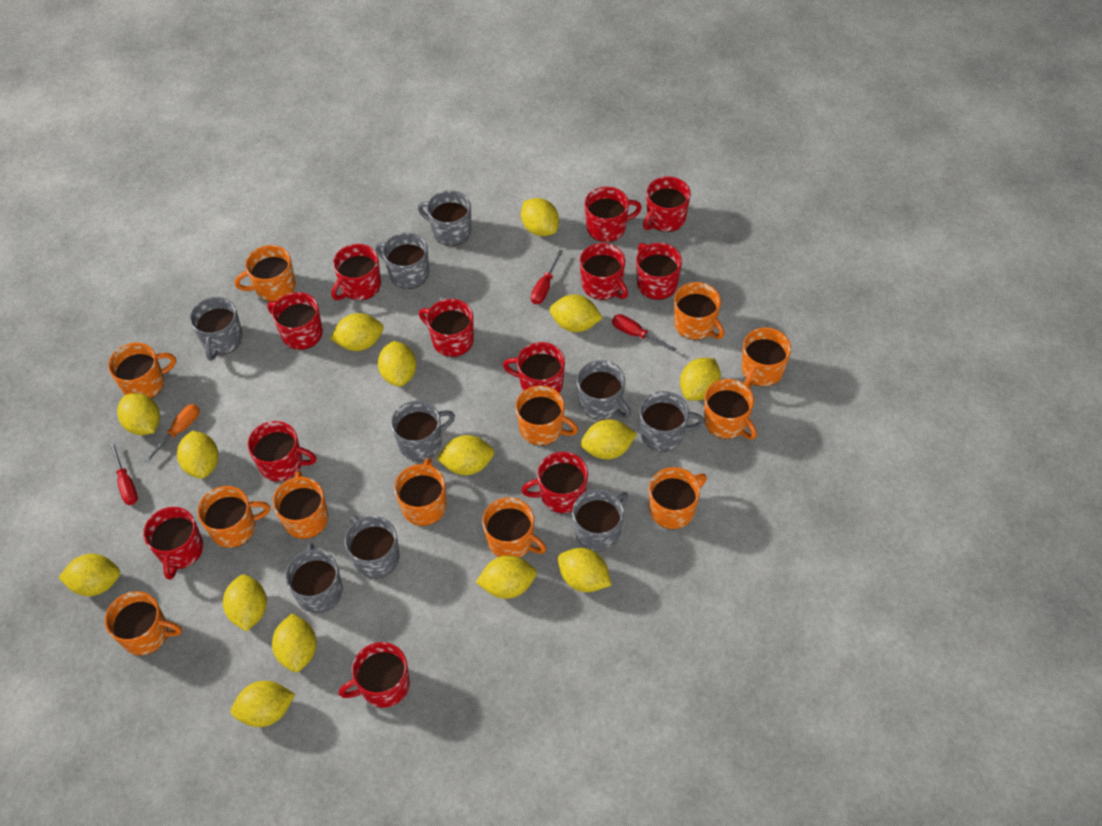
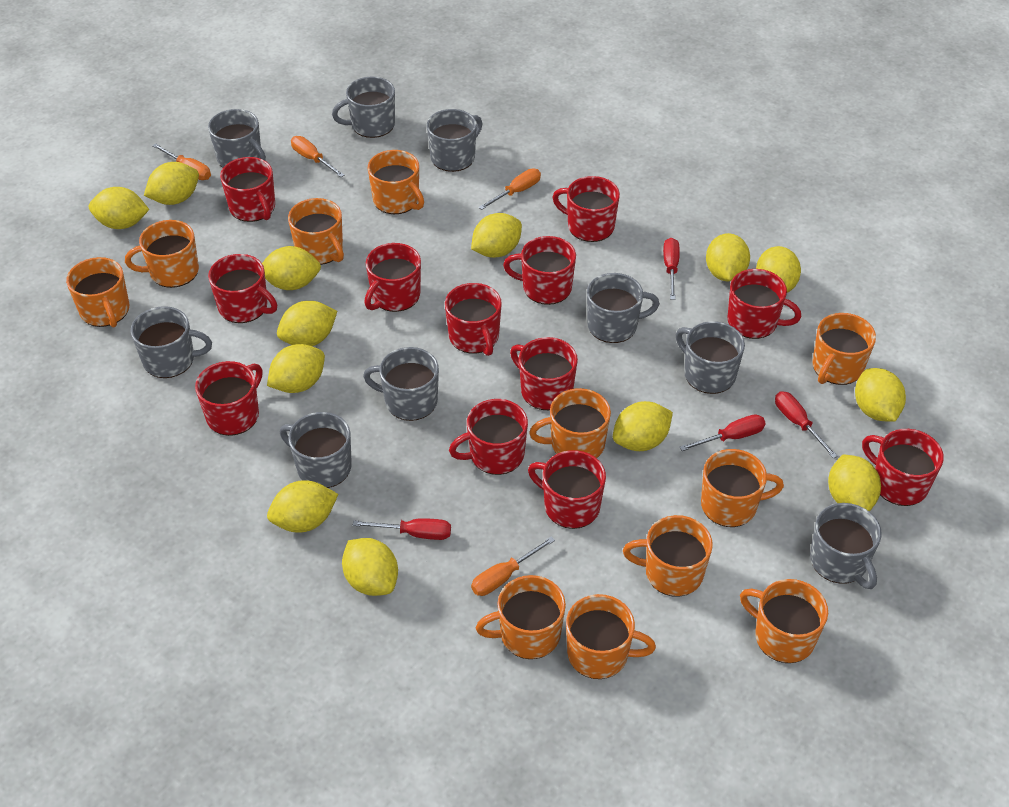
orange mug: 12 -> 11
orange screwdriver: 1 -> 4
red screwdriver: 3 -> 4
yellow lemon: 15 -> 13

